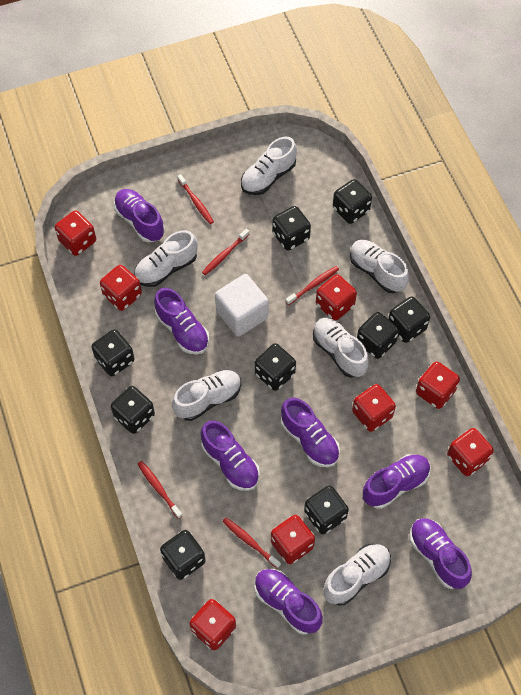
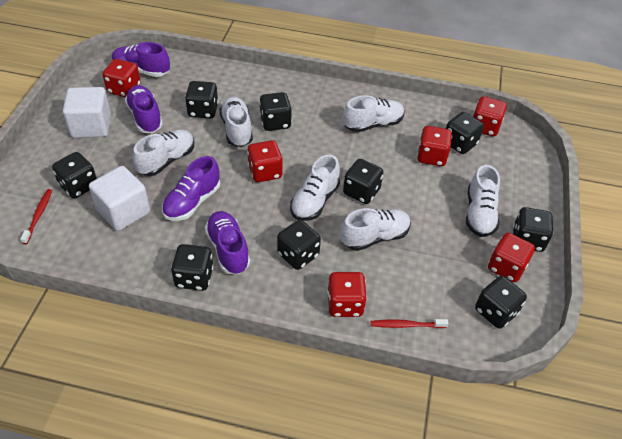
purple shoe: 7 -> 4
red dice: 8 -> 6
red toothbrush: 5 -> 2
white cube: 1 -> 2

